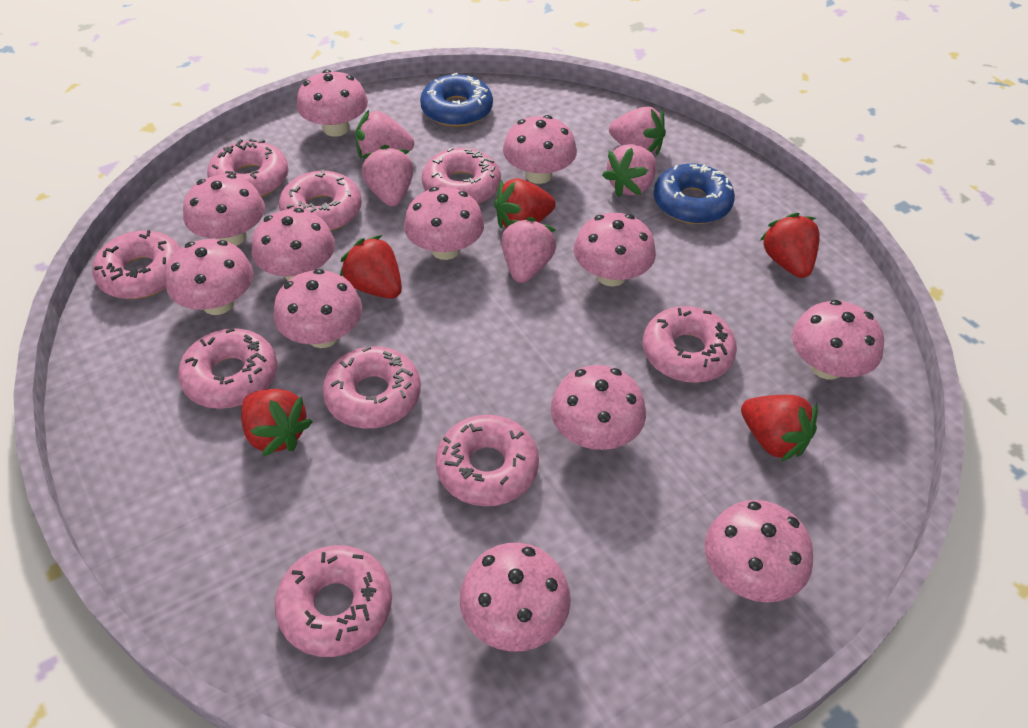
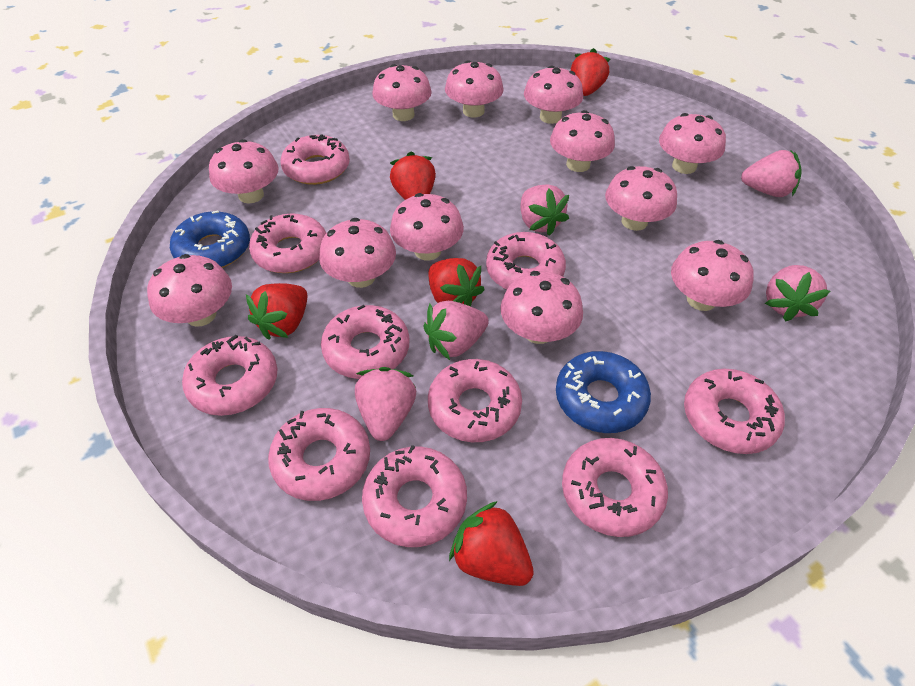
pink donut: 9 -> 10

